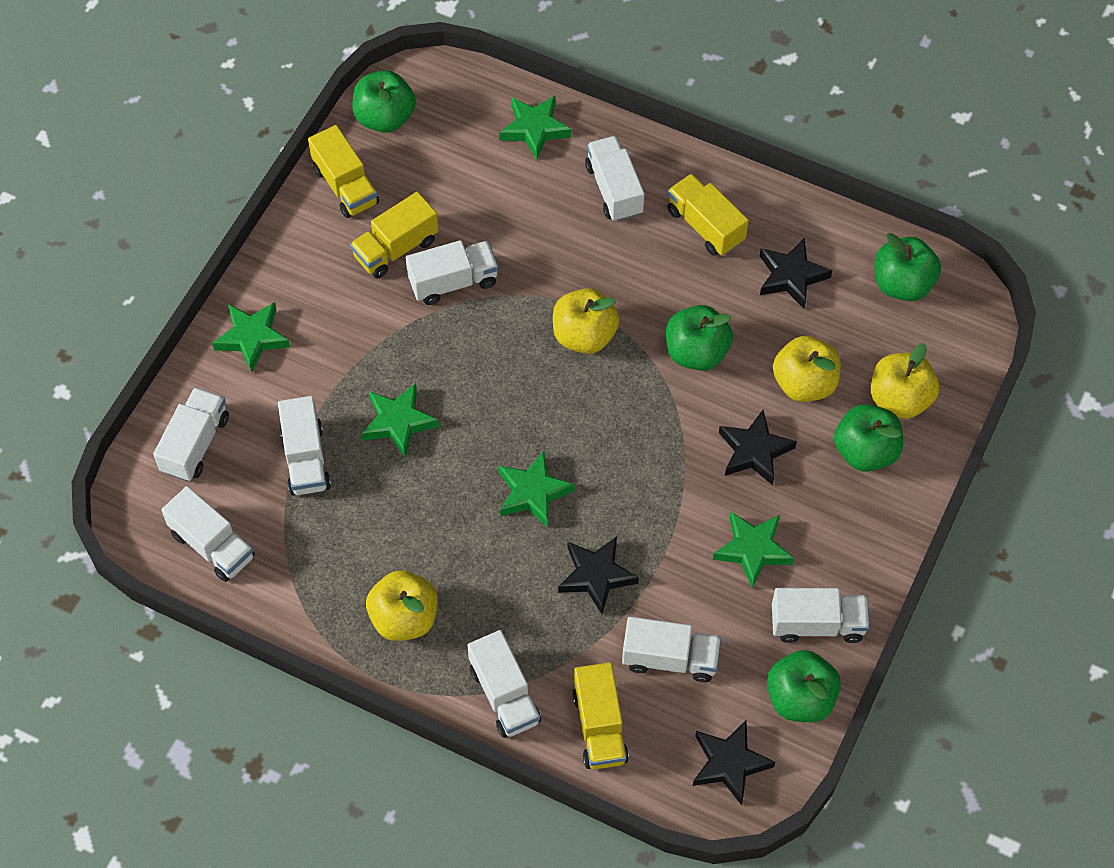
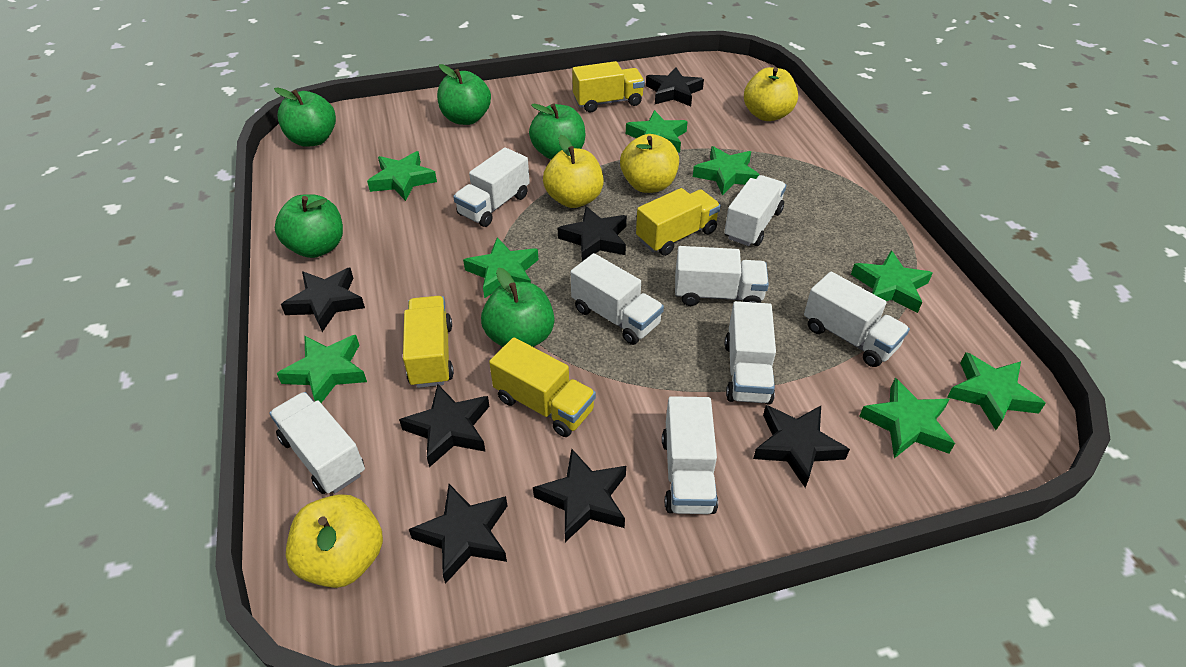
black star: 4 -> 7
green star: 5 -> 8

